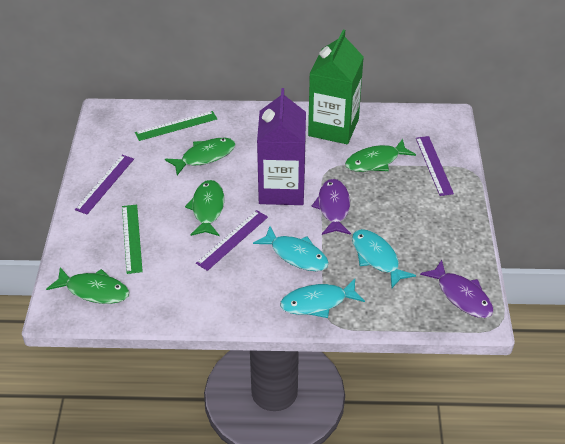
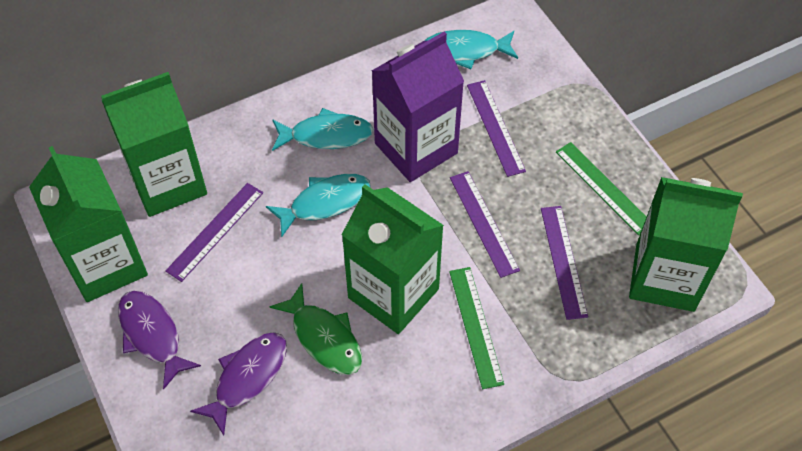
green carton: 1 -> 4
green fish: 4 -> 1
purple ruler: 3 -> 4

